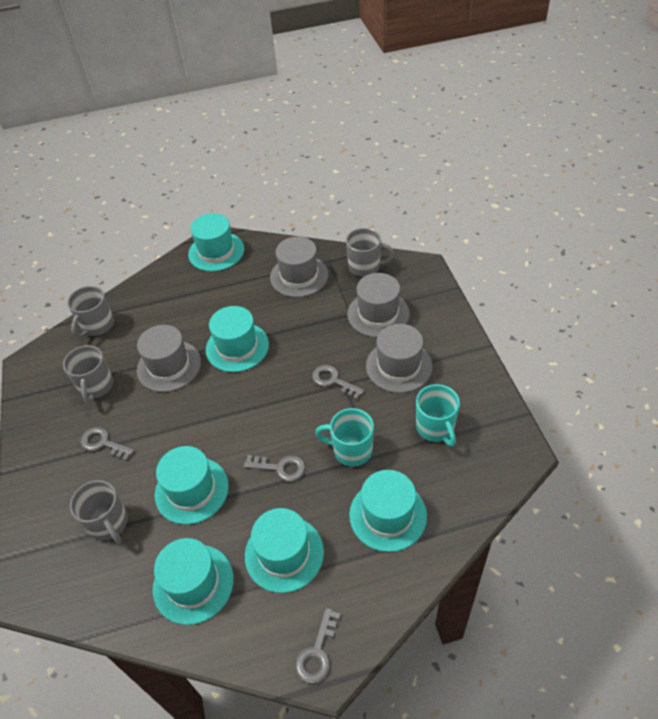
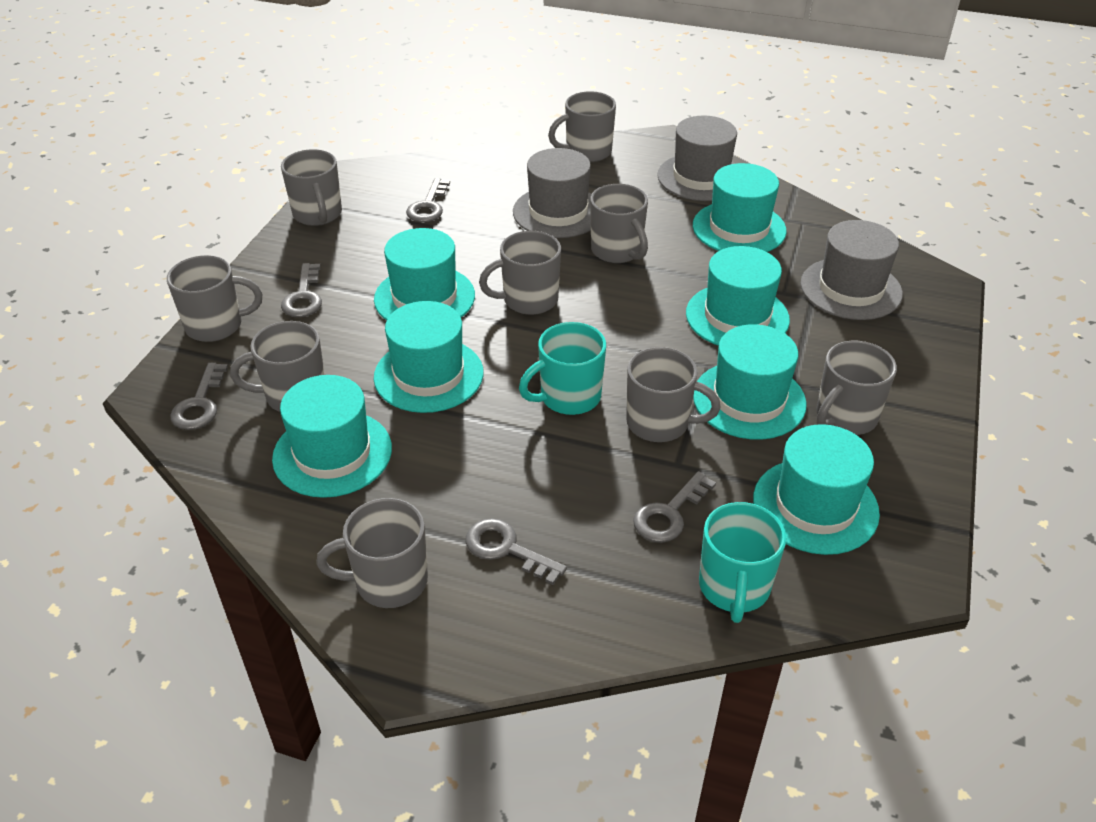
grey hat: 4 -> 3
grey key: 4 -> 5
grey mug: 4 -> 9
turquoise hat: 6 -> 7

